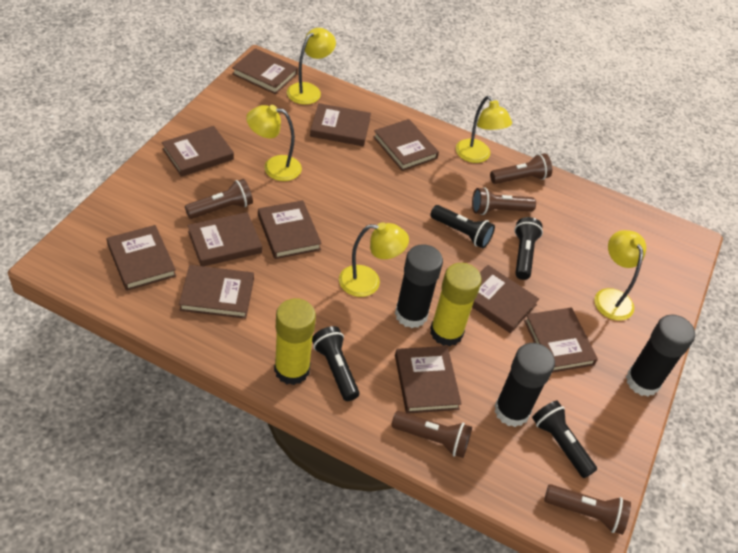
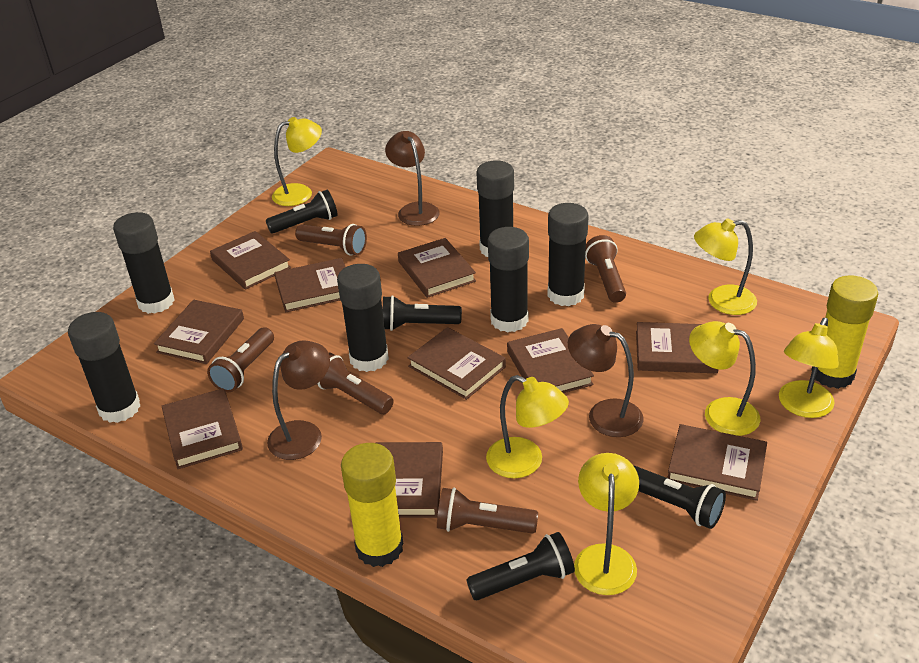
black glue stick: 3 -> 6
brown book: 11 -> 10
brown lamp: 0 -> 3
yellow lamp: 5 -> 6

